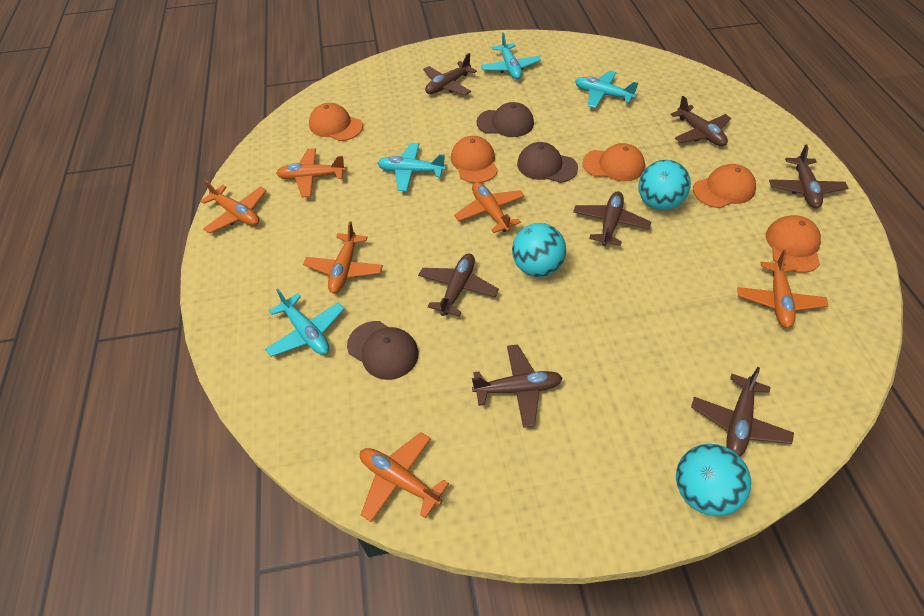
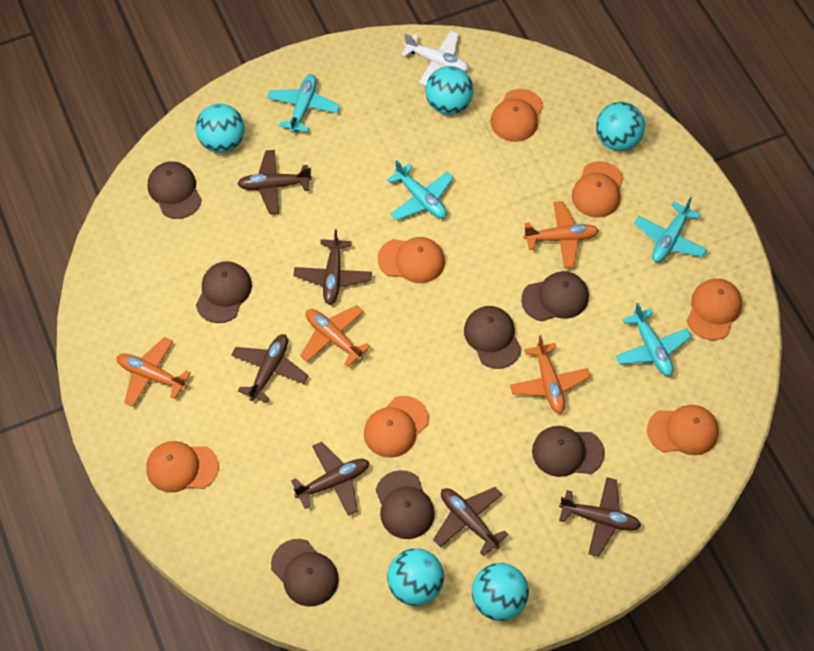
brown cap: 3 -> 7
brown plane: 7 -> 6
orange cap: 5 -> 7
orange plane: 6 -> 4
turquoise ball: 3 -> 5
white plane: 0 -> 1

